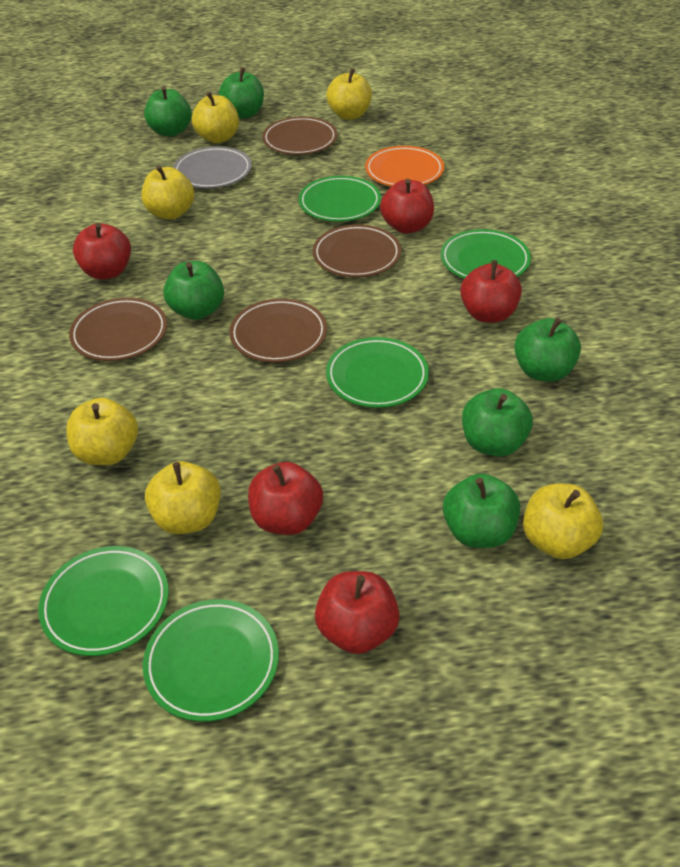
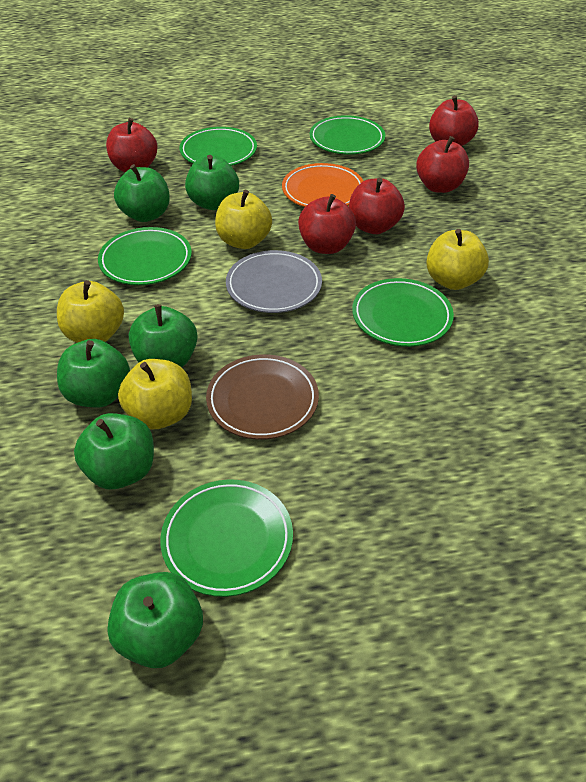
brown plate: 4 -> 1
yellow apple: 6 -> 4

